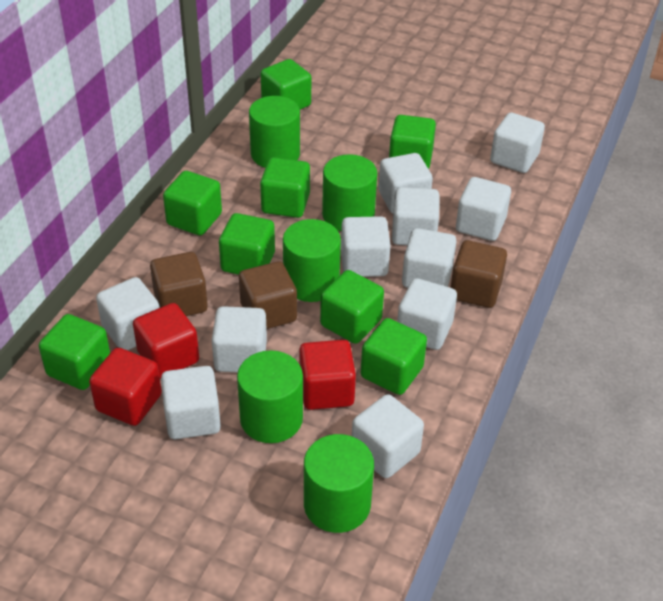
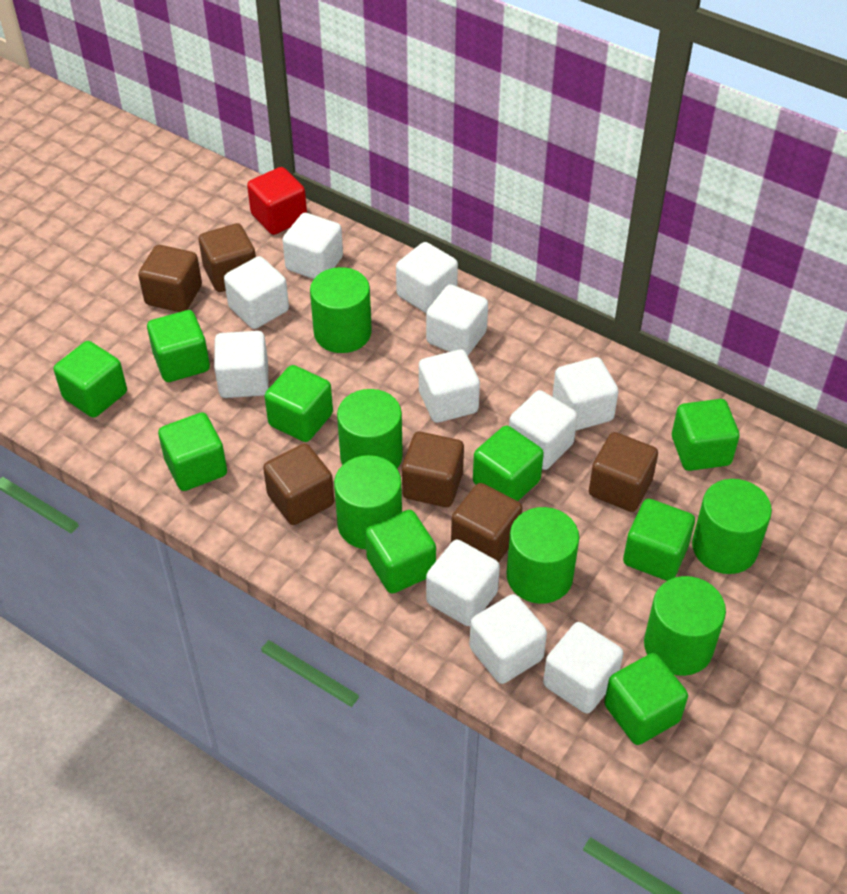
brown cube: 3 -> 6
green cube: 8 -> 9
green cylinder: 5 -> 6
red cube: 3 -> 1

